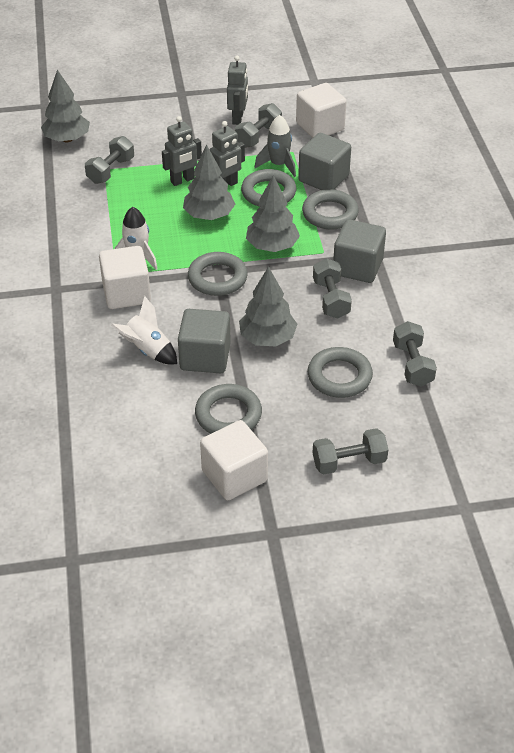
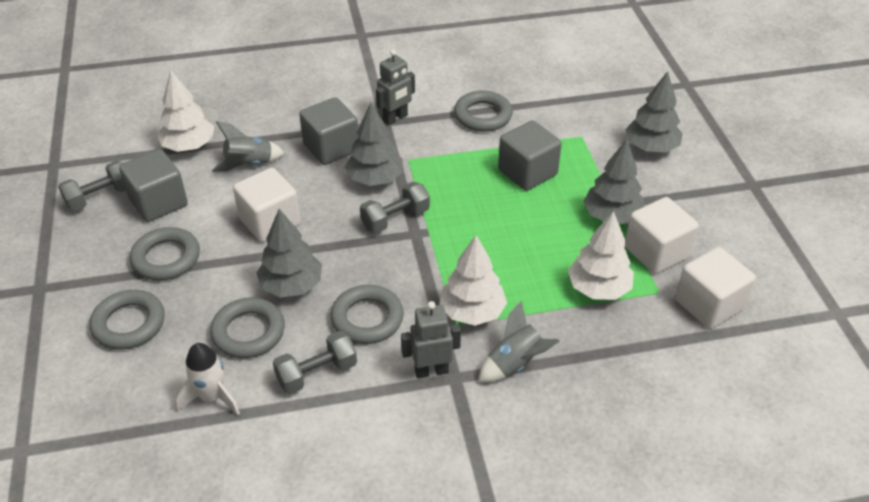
grey dumbbell: 5 -> 3
grey robot: 3 -> 2
grey rocket: 1 -> 2
white rocket: 2 -> 1
white tree: 0 -> 3

